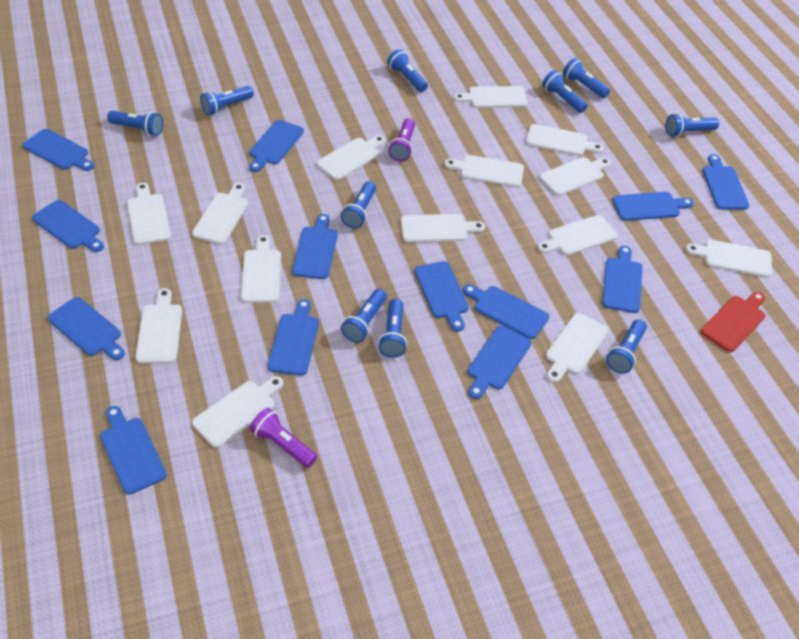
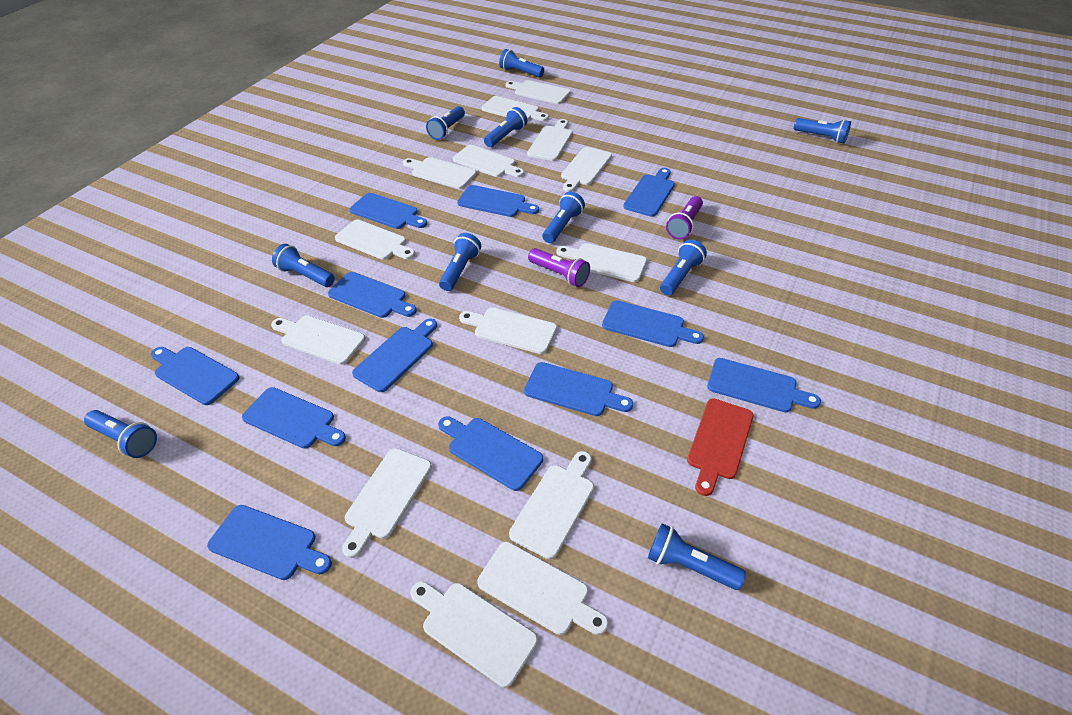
blue cutting board: 13 -> 12

